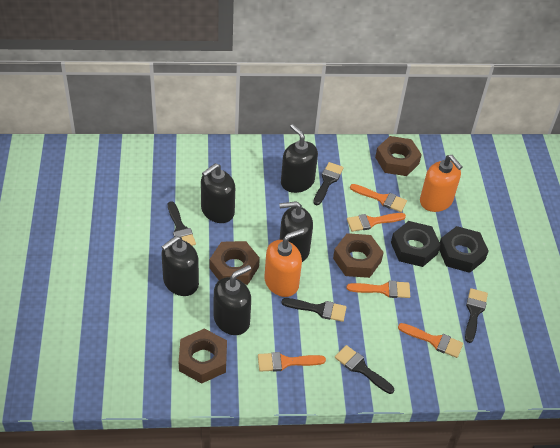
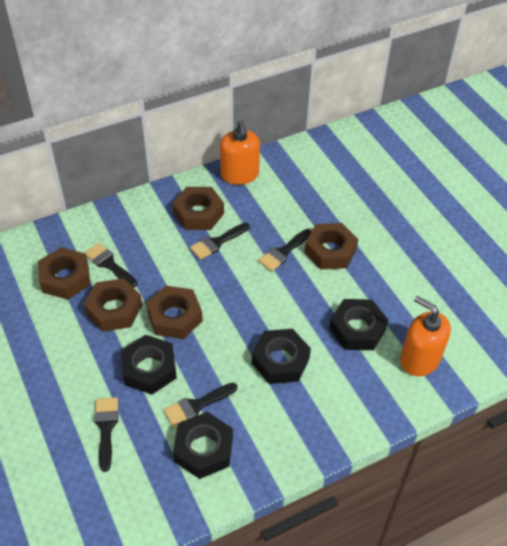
black nut: 2 -> 4
black soap dispenser: 5 -> 0
brown nut: 4 -> 5
orange brush: 5 -> 0

